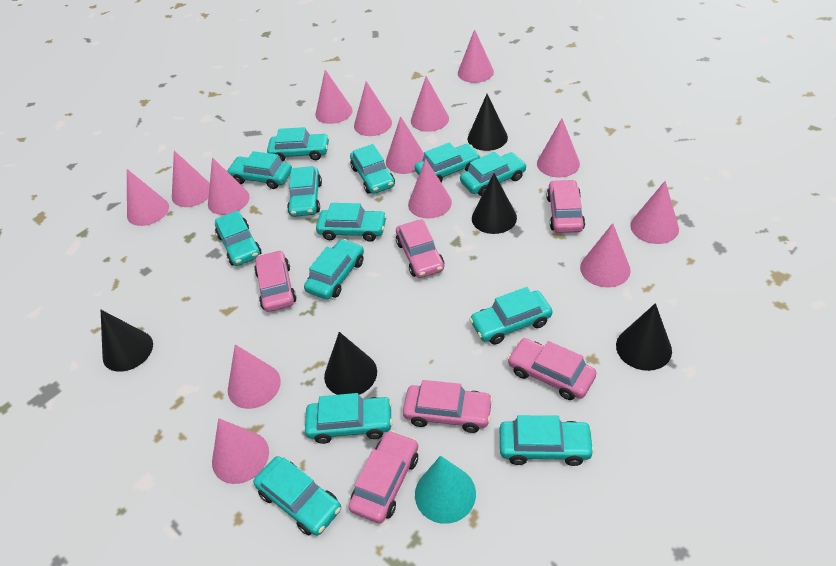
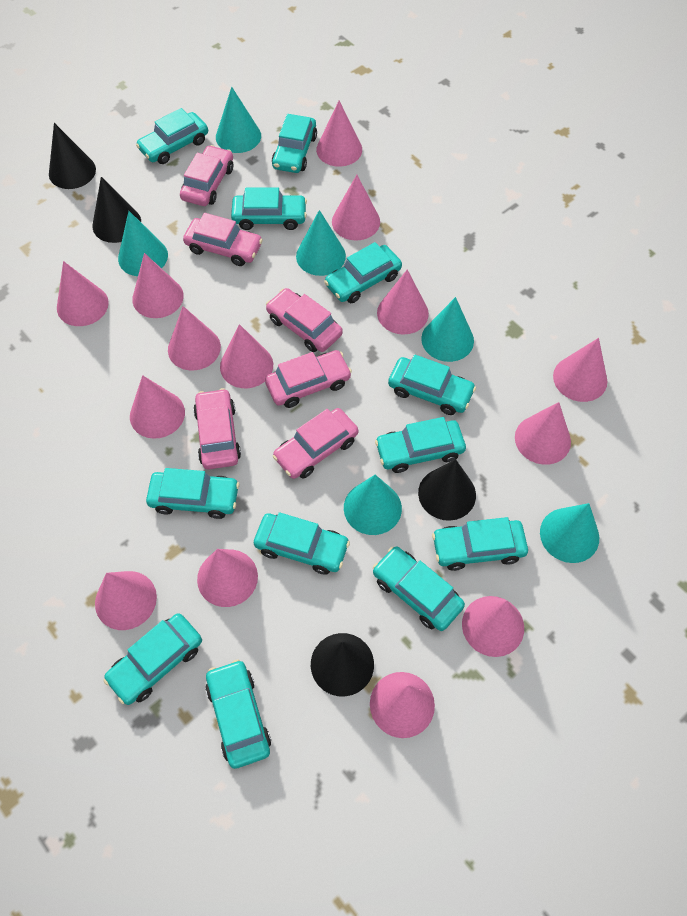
black cone: 5 -> 4
turquoise car: 13 -> 12
turquoise cone: 1 -> 6

